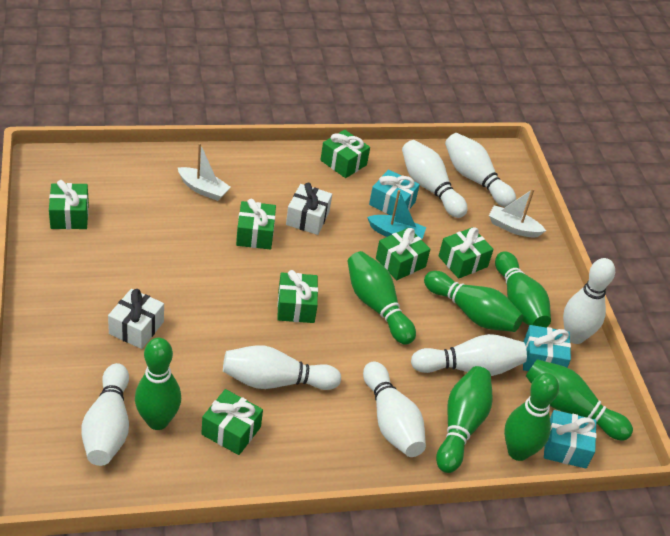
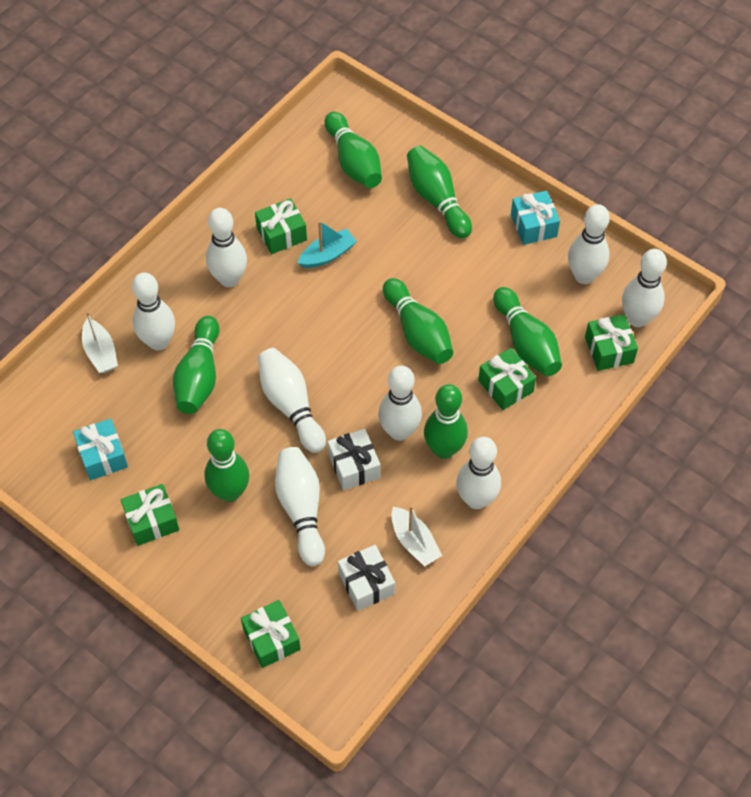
green gift: 7 -> 5
turquoise gift: 3 -> 2
white bowling pin: 7 -> 8

